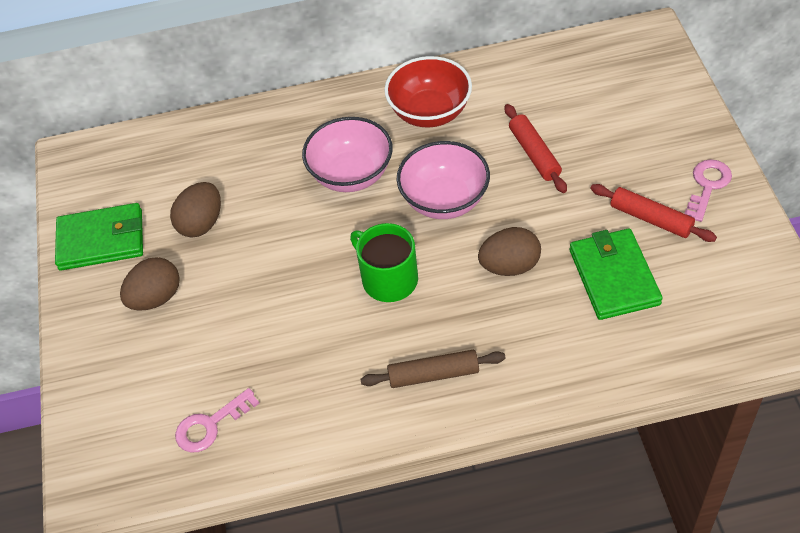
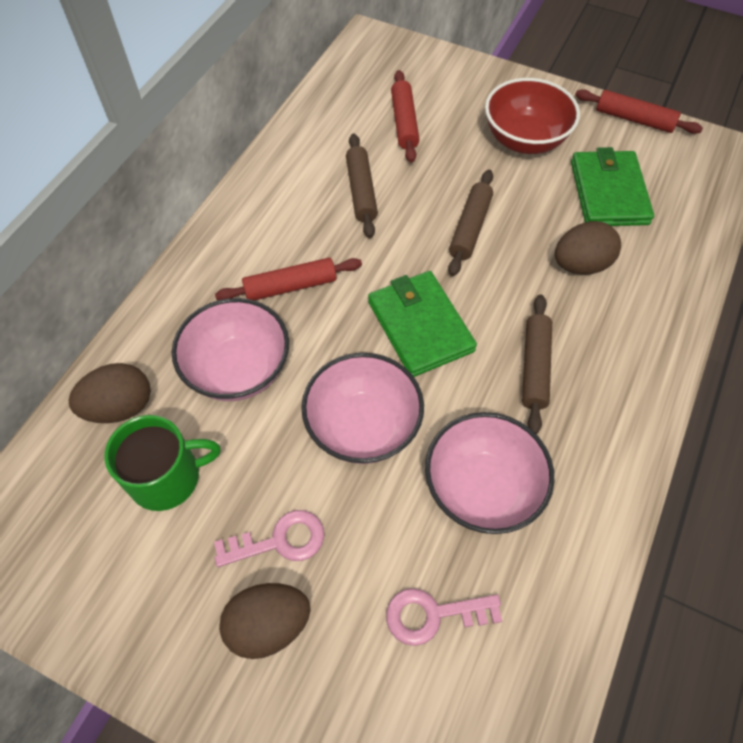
brown rolling pin: 1 -> 3
pink bowl: 2 -> 3
red rolling pin: 2 -> 3

